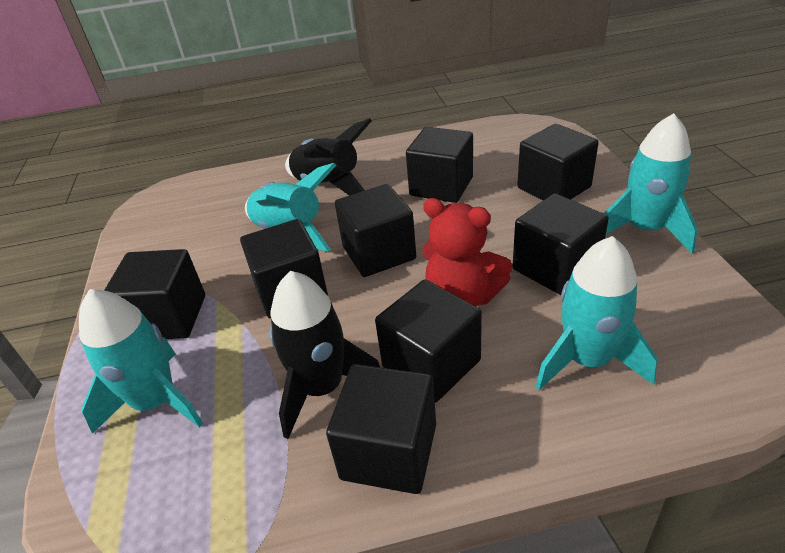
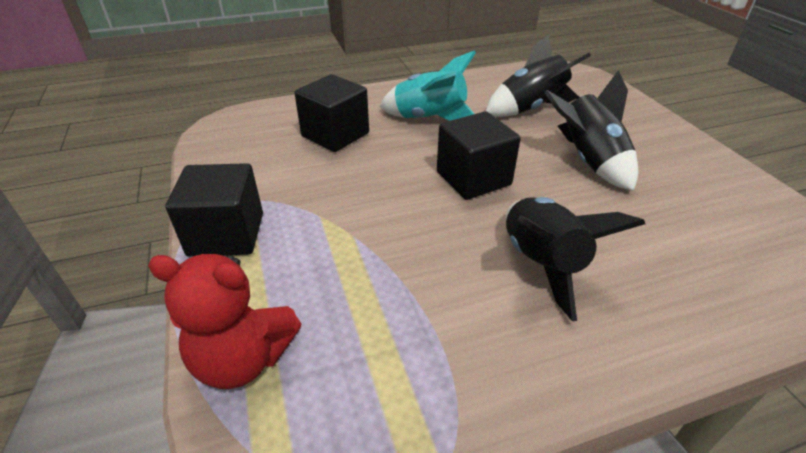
black cube: 8 -> 3
black rocket: 2 -> 3
turquoise rocket: 4 -> 1

